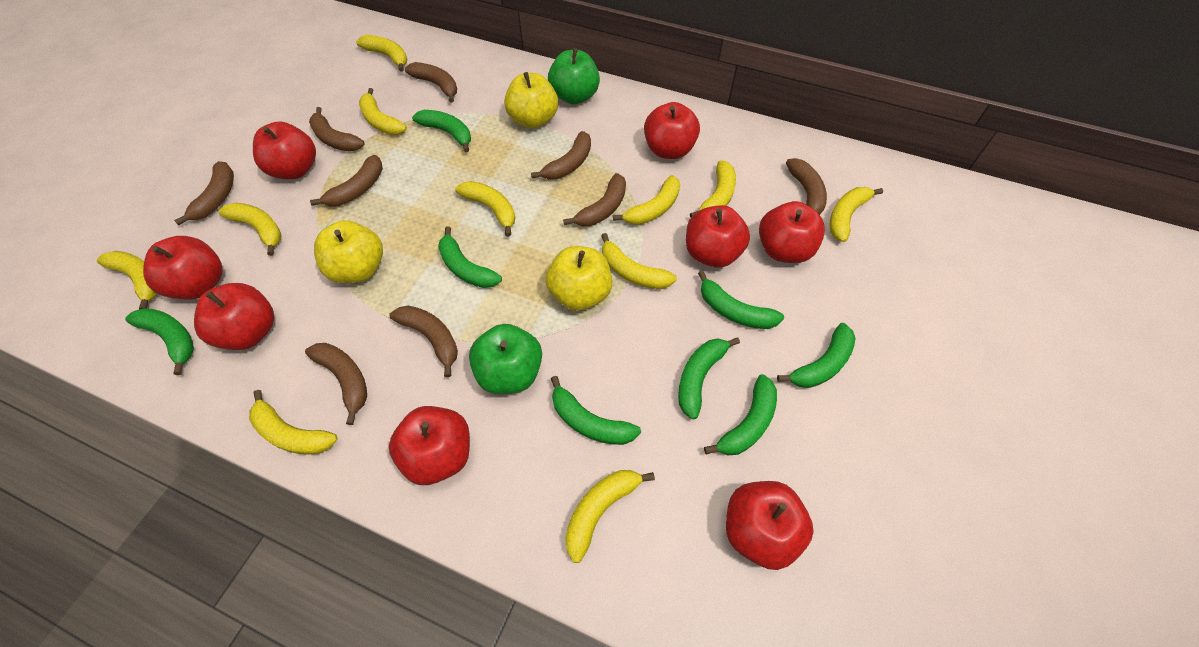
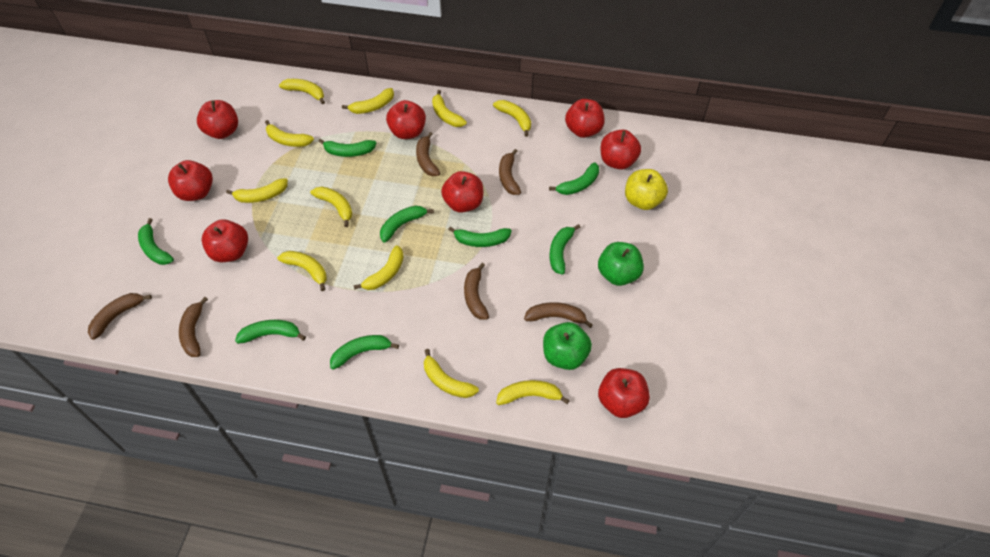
brown banana: 9 -> 6
yellow apple: 3 -> 1

